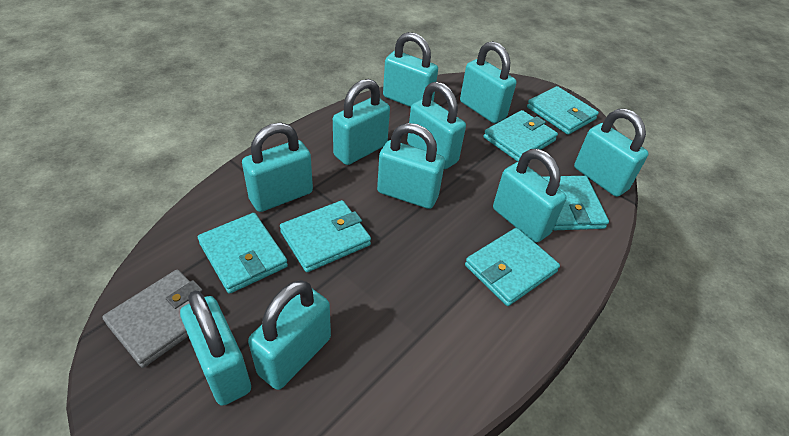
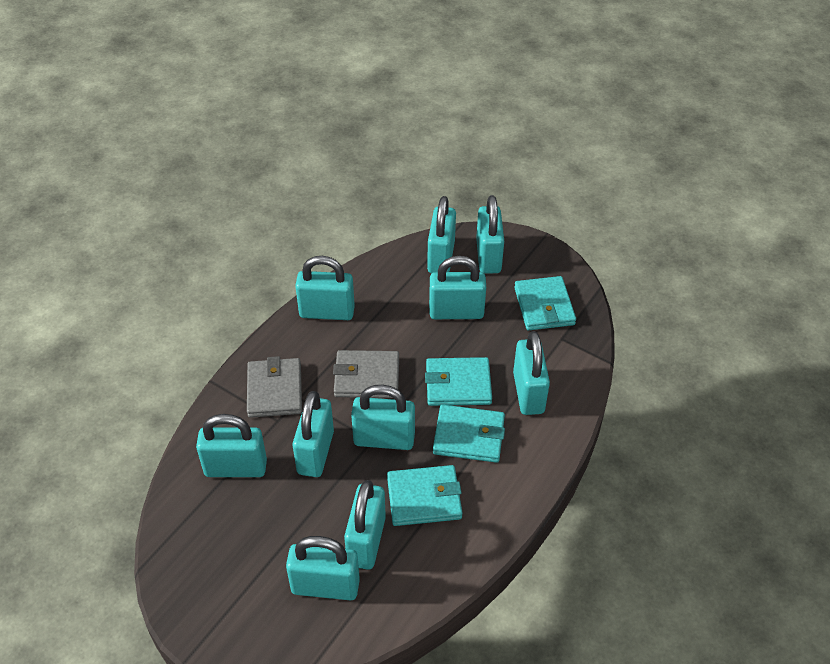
grey wallet: 1 -> 2
turquoise wallet: 6 -> 4

